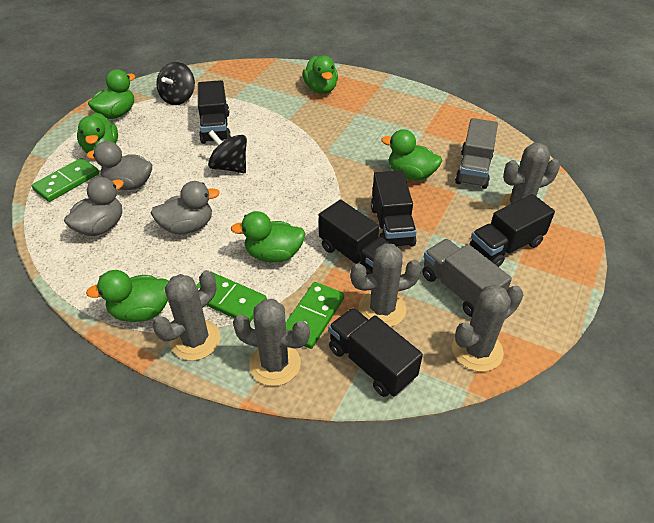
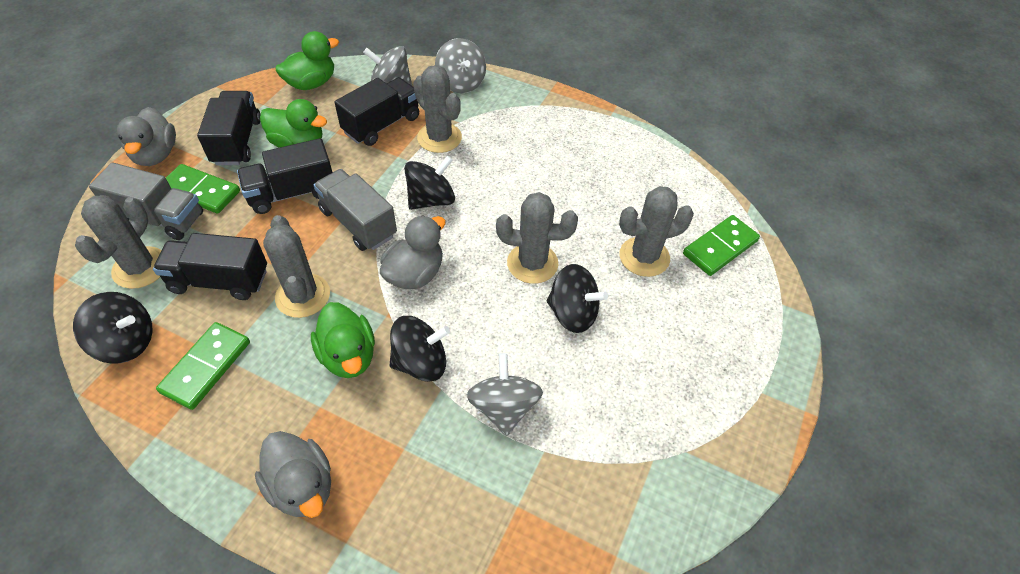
black spinning top: 2 -> 4
black truck: 5 -> 4
green duck: 6 -> 3
grey spinning top: 0 -> 3

